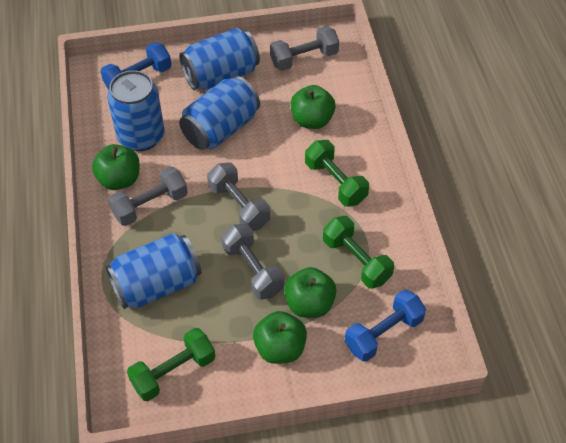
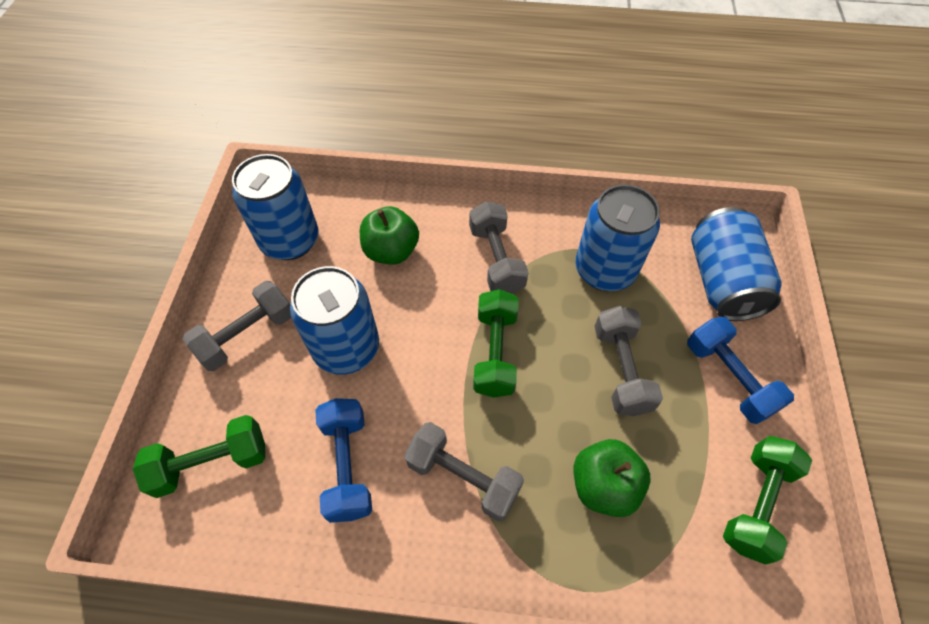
green apple: 4 -> 2

